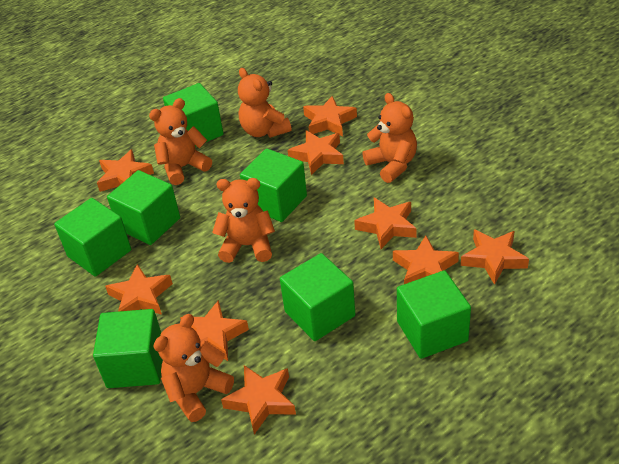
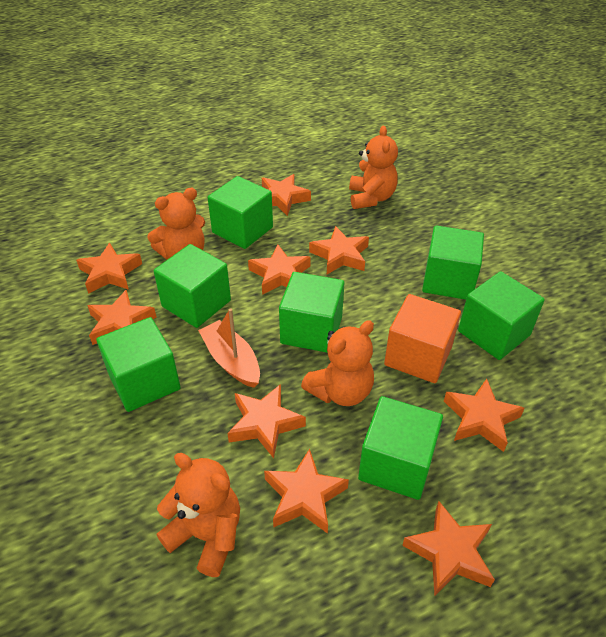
orange boat: 0 -> 1
orange cube: 0 -> 1
orange teddy bear: 5 -> 4

